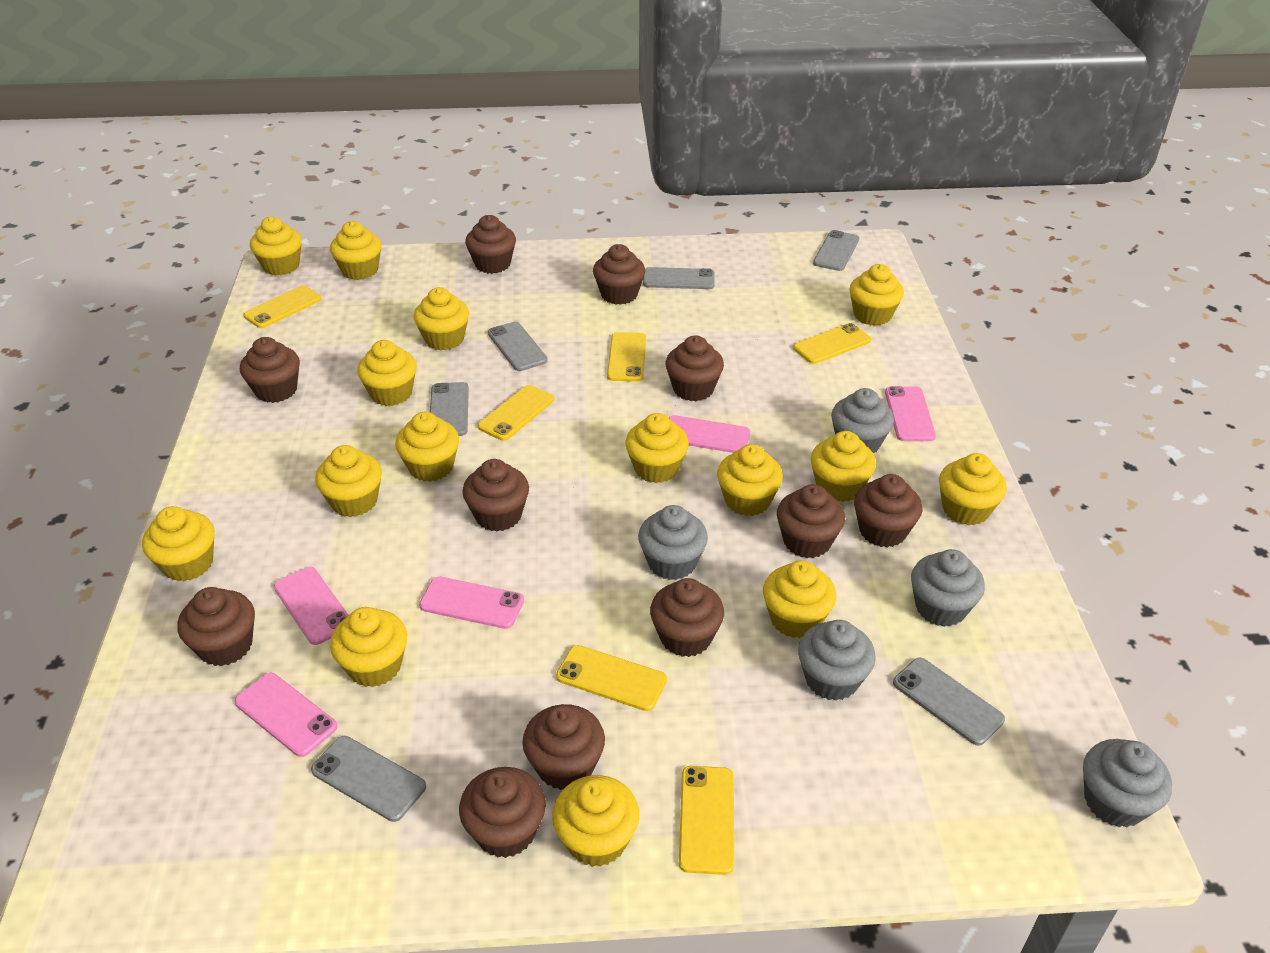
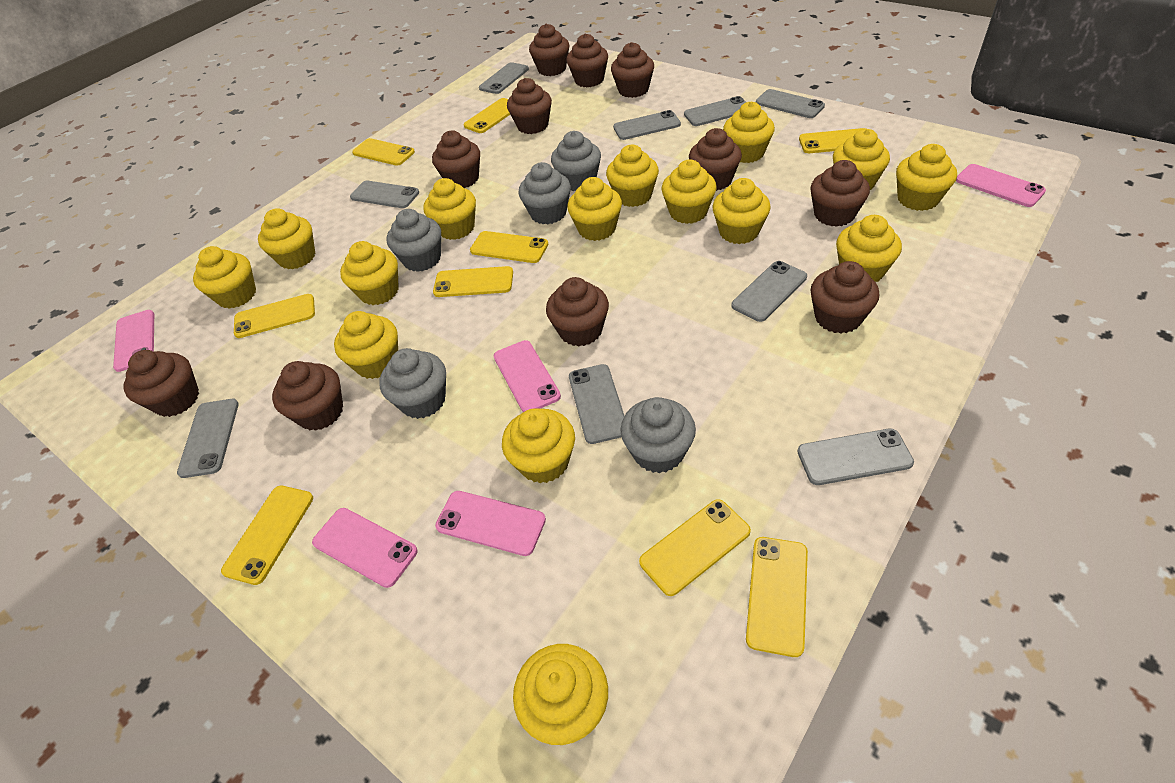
grey phone: 6 -> 9
yellow phone: 6 -> 9

